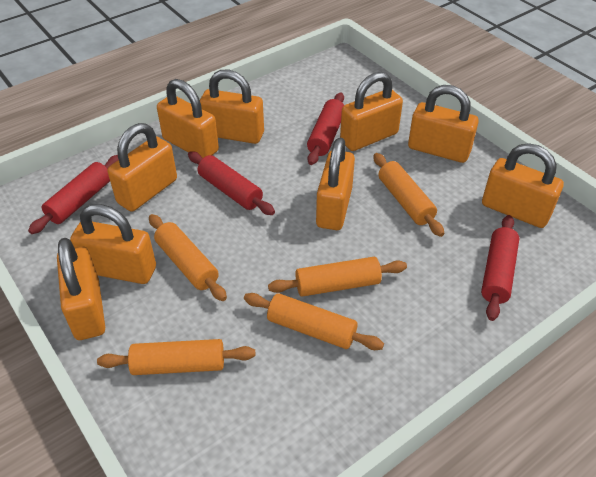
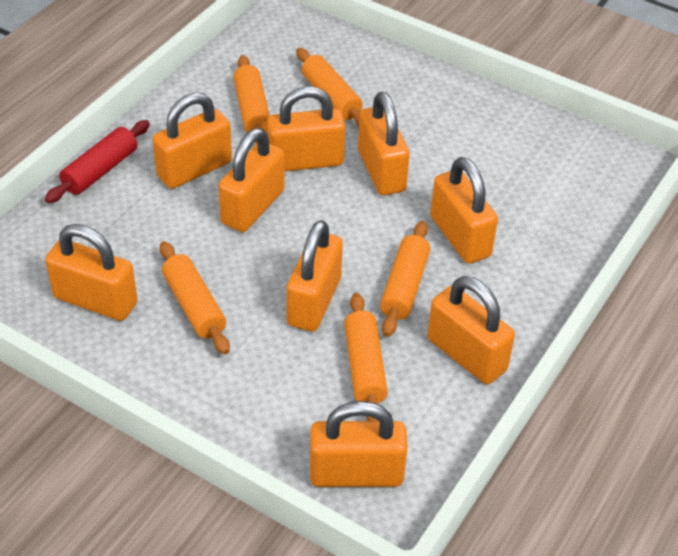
red rolling pin: 4 -> 1

